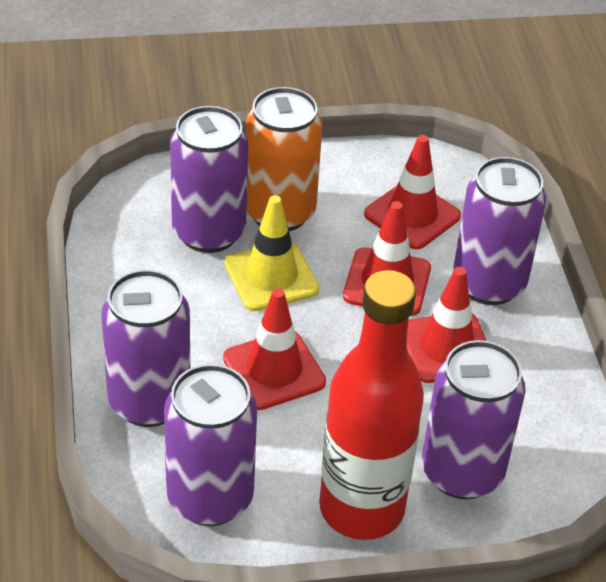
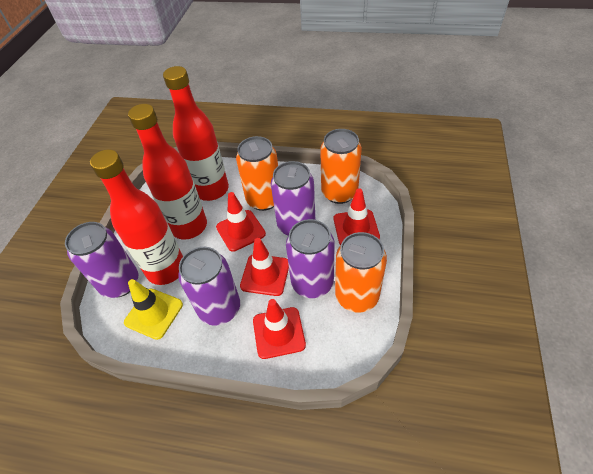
orange can: 1 -> 3
purple can: 5 -> 4
red bottle: 1 -> 3

